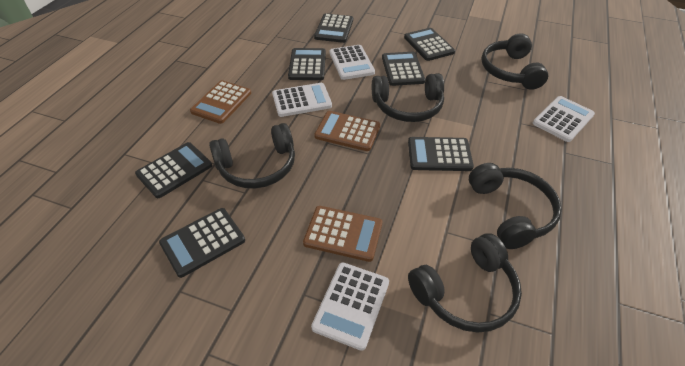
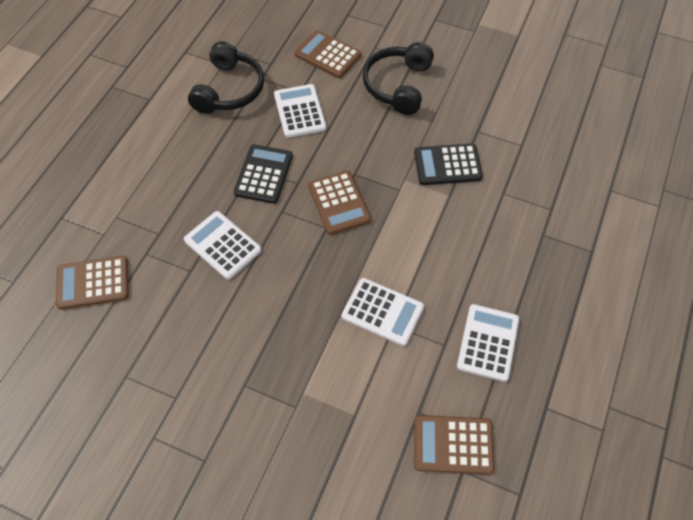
black calculator: 7 -> 2
black headphones: 5 -> 2
brown calculator: 3 -> 4

